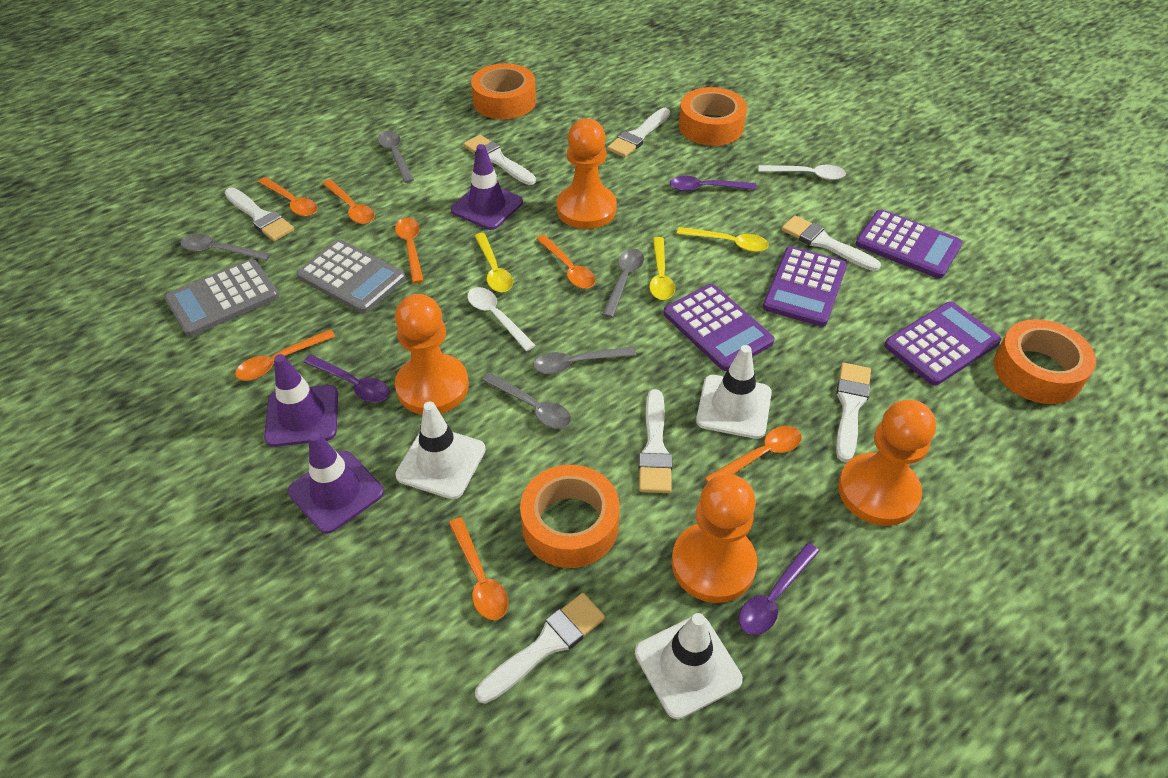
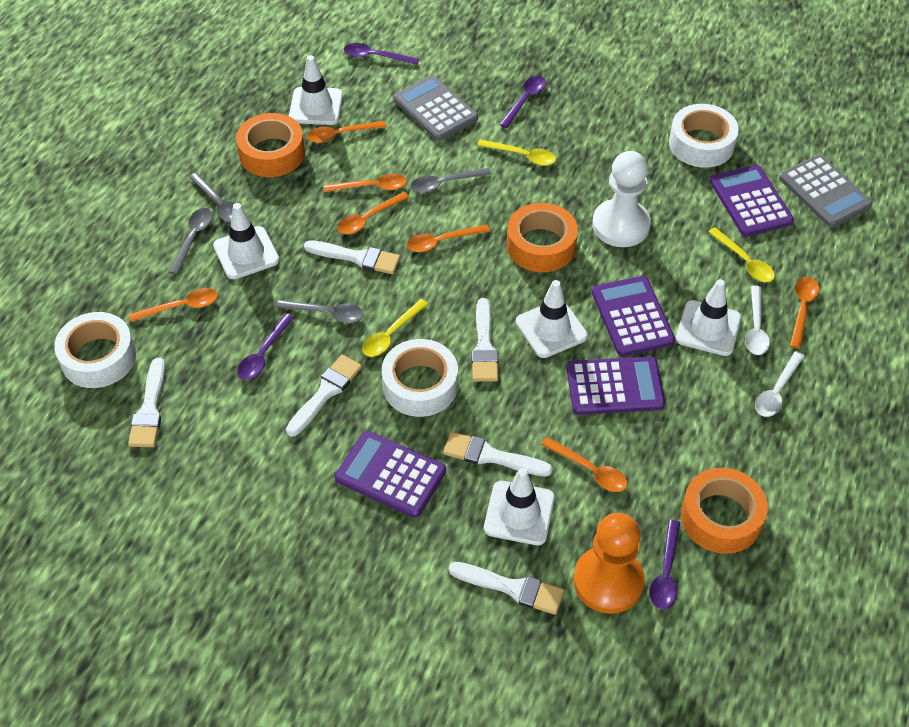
grey spoon: 5 -> 4
orange pawn: 4 -> 1
orange tape: 4 -> 3
purple spoon: 3 -> 4
purple traffic cone: 3 -> 0
white brush: 7 -> 6
white pawn: 0 -> 1
white tape: 0 -> 3
white traffic cone: 3 -> 5

